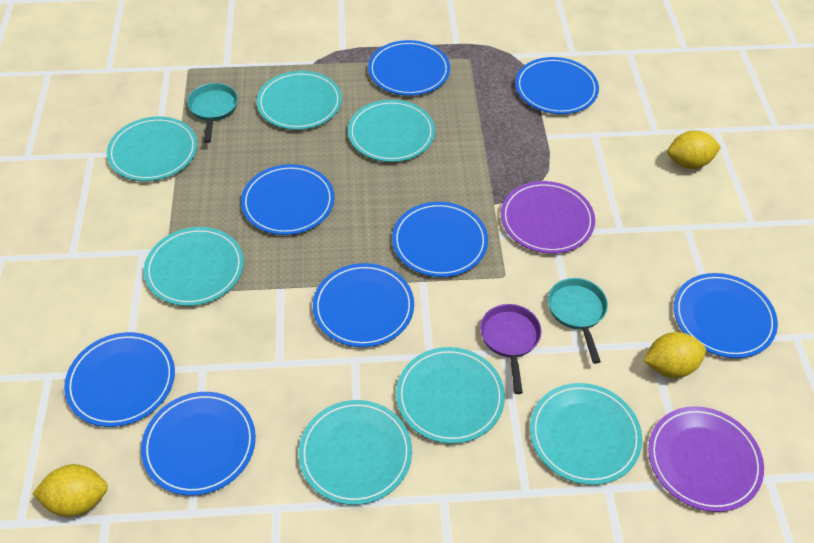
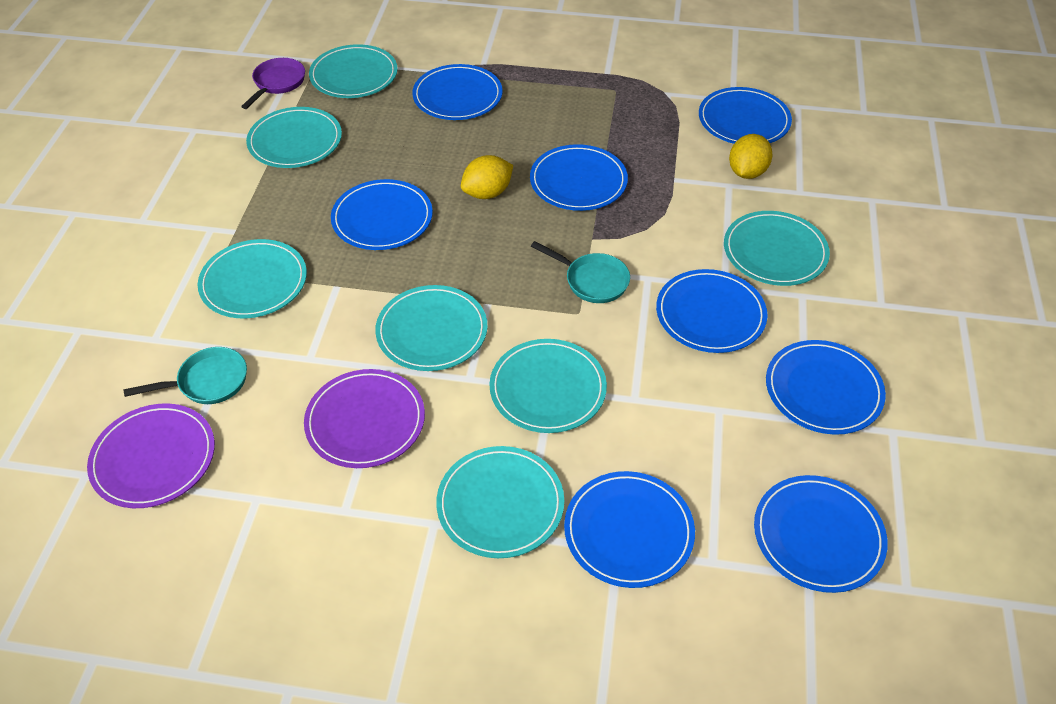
yellow lemon: 3 -> 2

